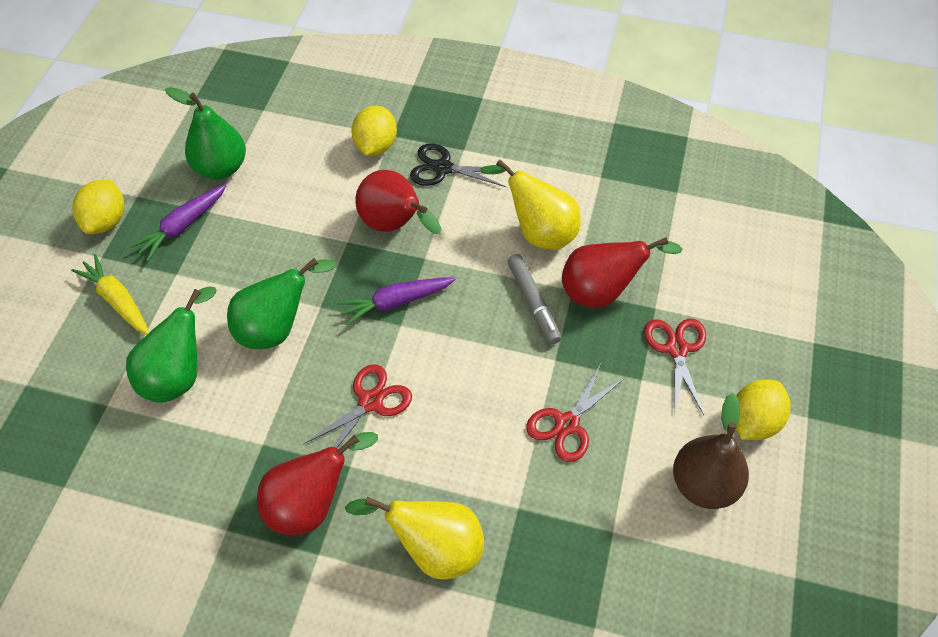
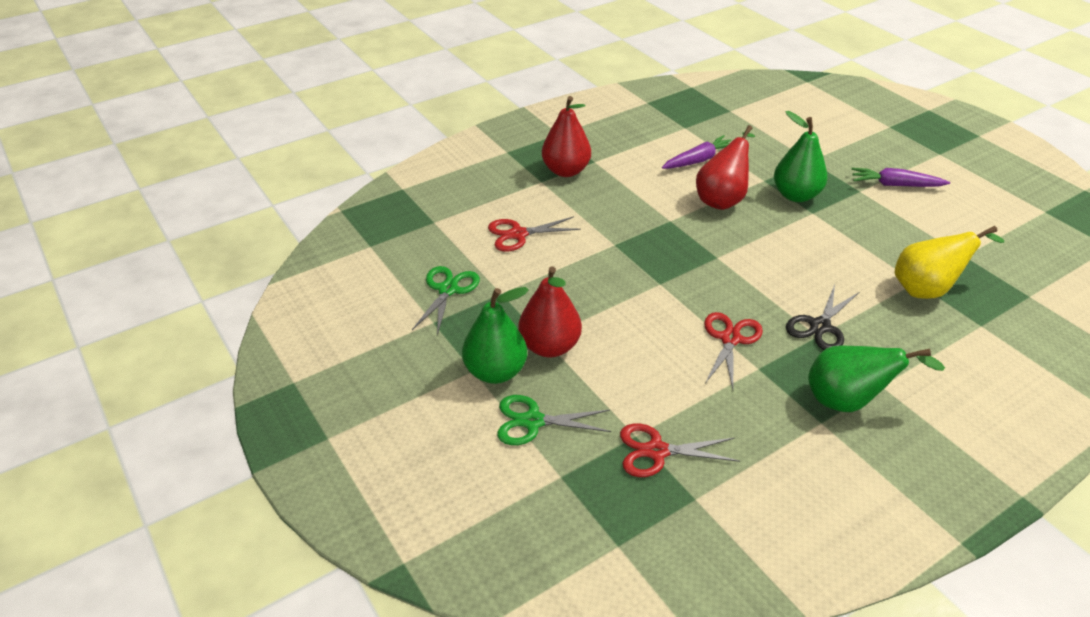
brown pear: 1 -> 0
green scissors: 0 -> 2
grey marker: 1 -> 0
yellow carrot: 1 -> 0
yellow lemon: 3 -> 0
yellow pear: 2 -> 1

